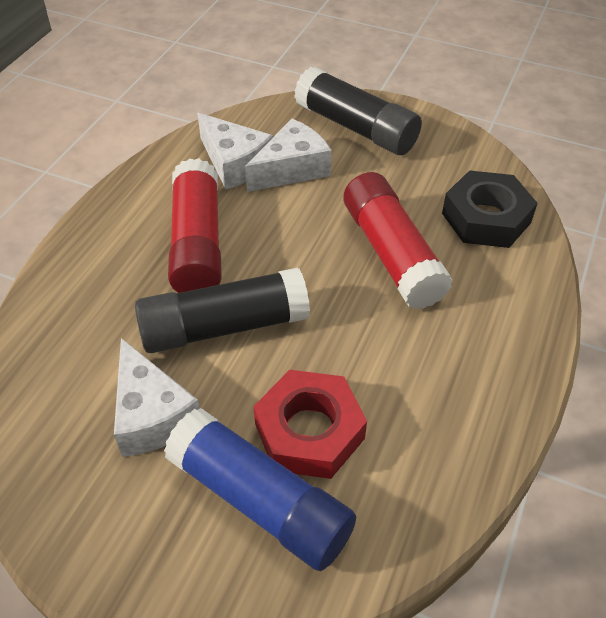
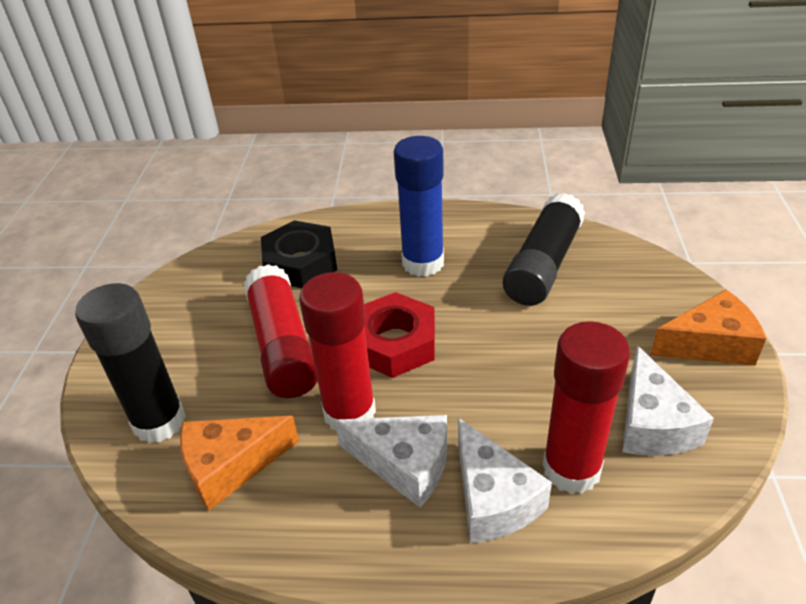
orange cheese: 0 -> 2
red glue stick: 2 -> 3

